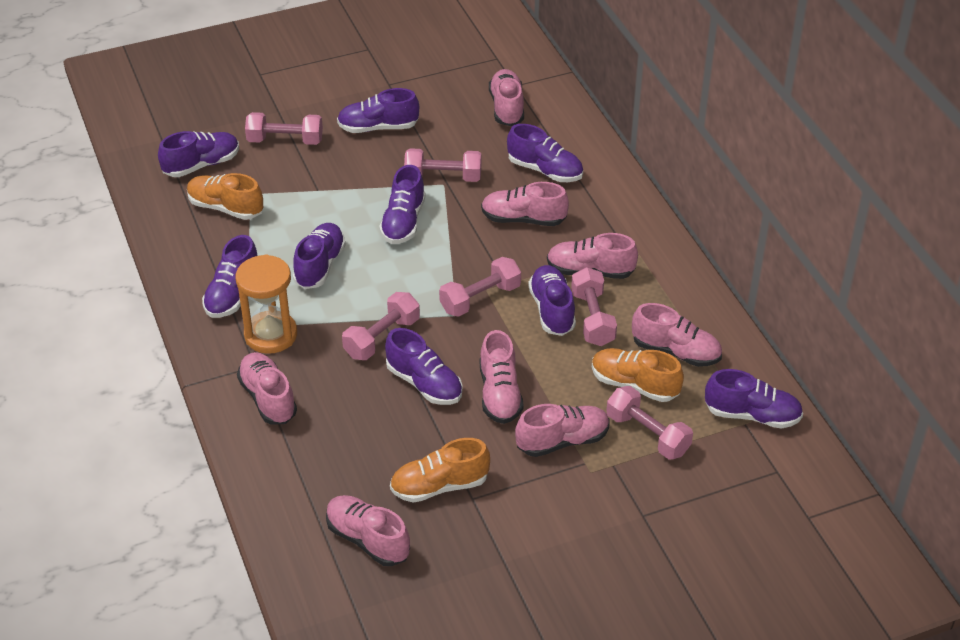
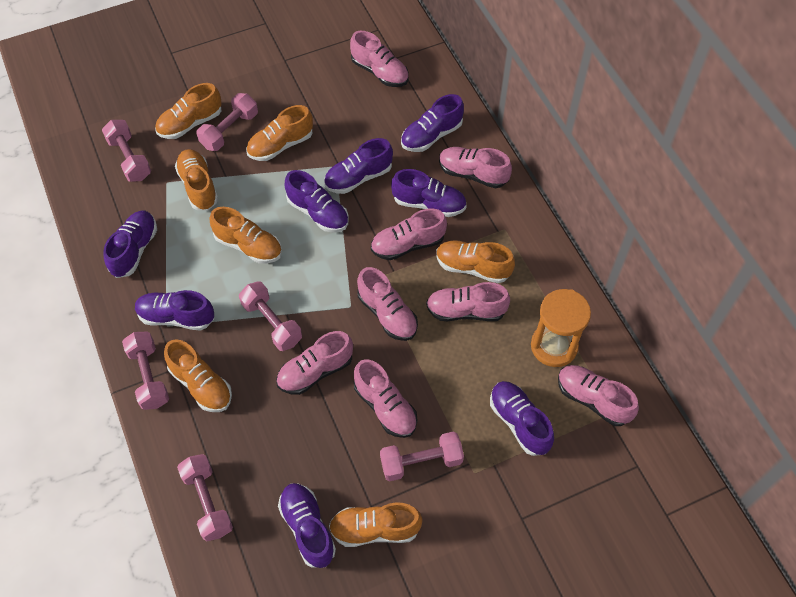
orange shoe: 3 -> 7
purple shoe: 9 -> 8

